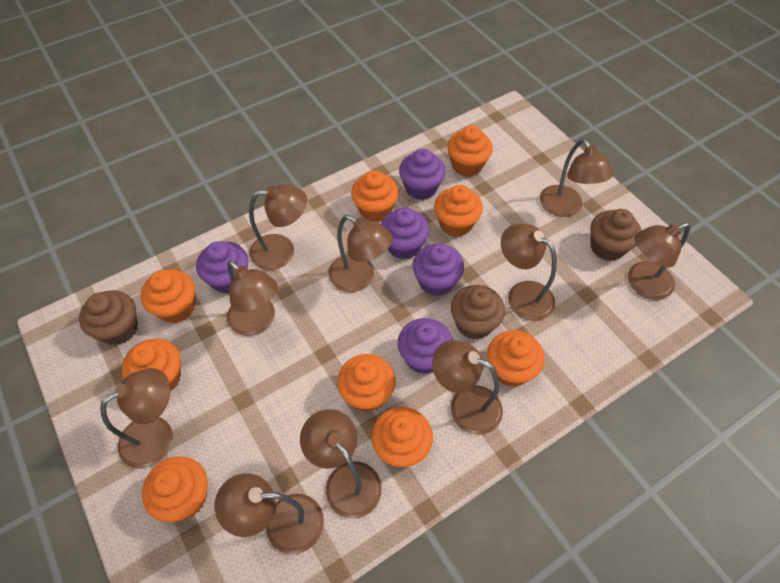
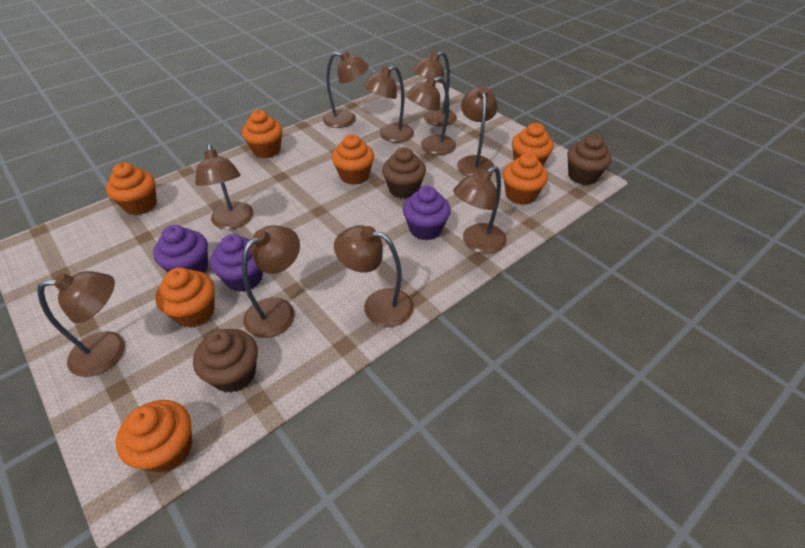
orange cupcake: 9 -> 7
purple cupcake: 5 -> 3

